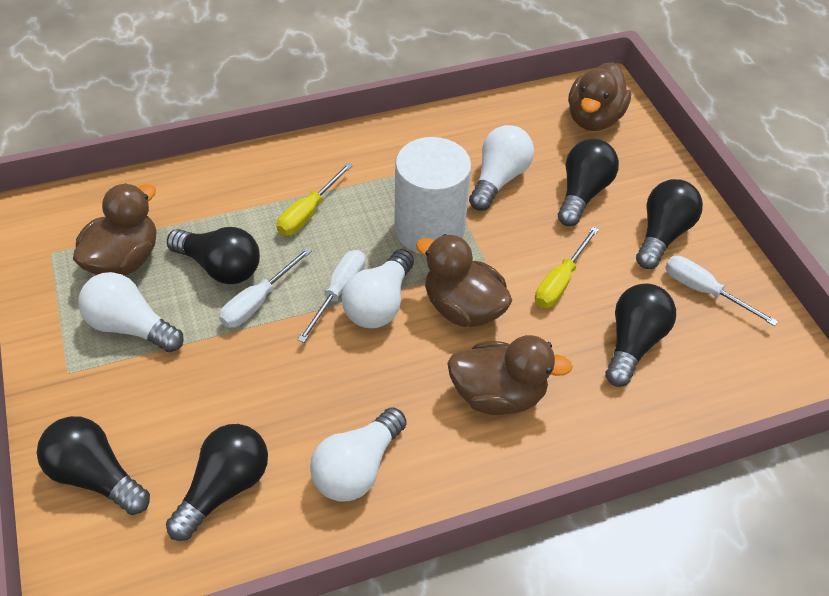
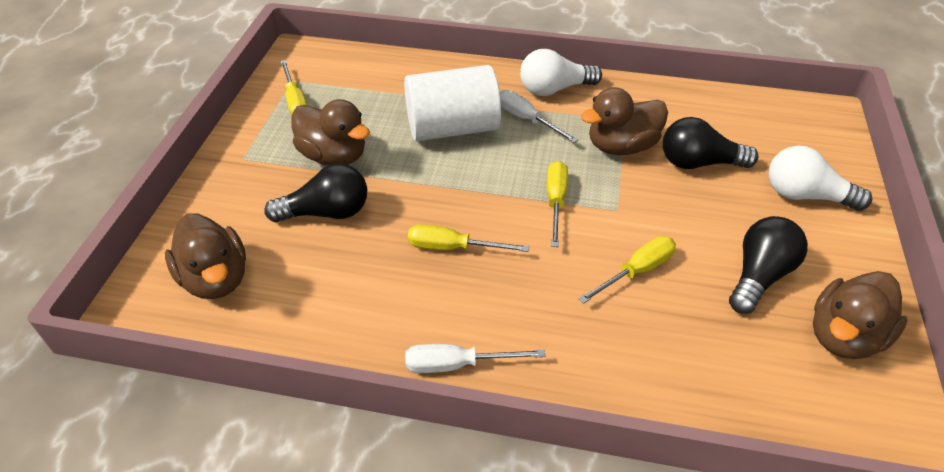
black light bulb: 6 -> 3
white light bulb: 4 -> 2
white screwdriver: 3 -> 2
yellow screwdriver: 2 -> 4

